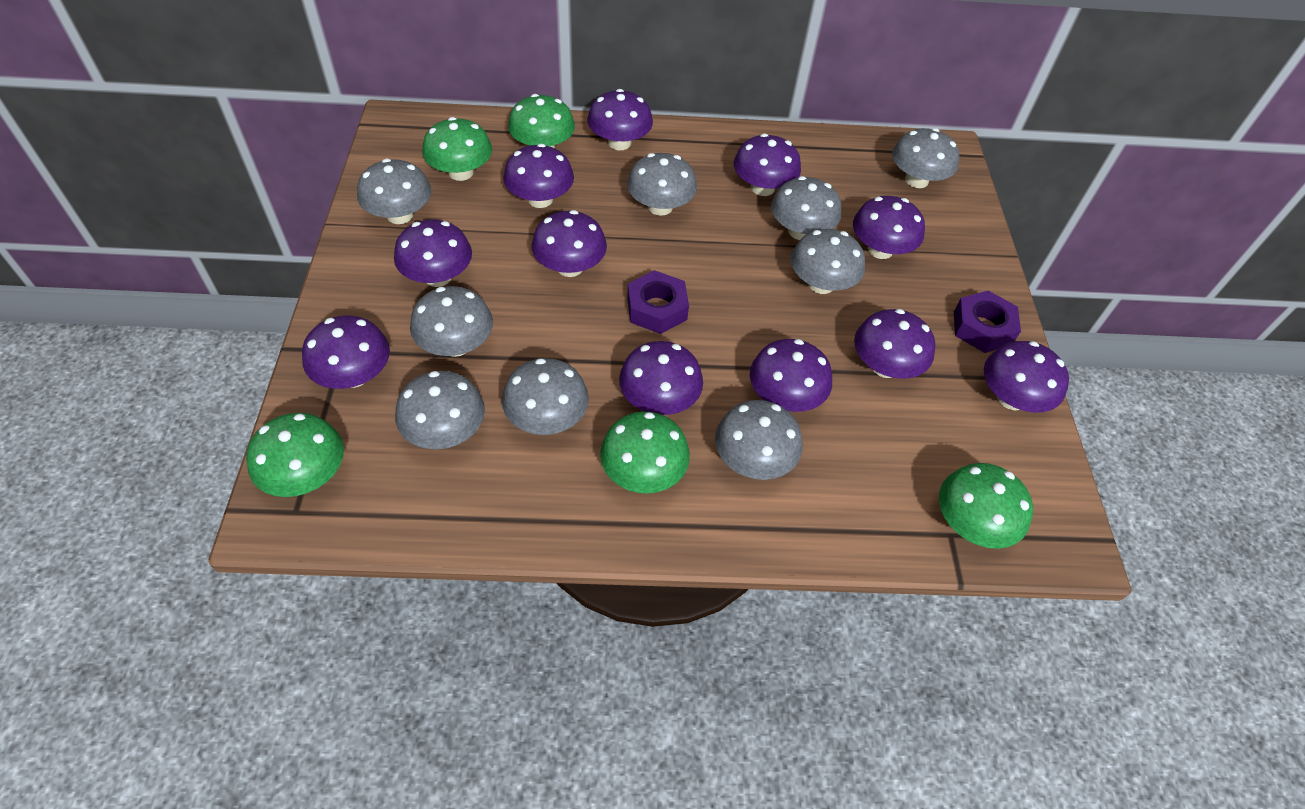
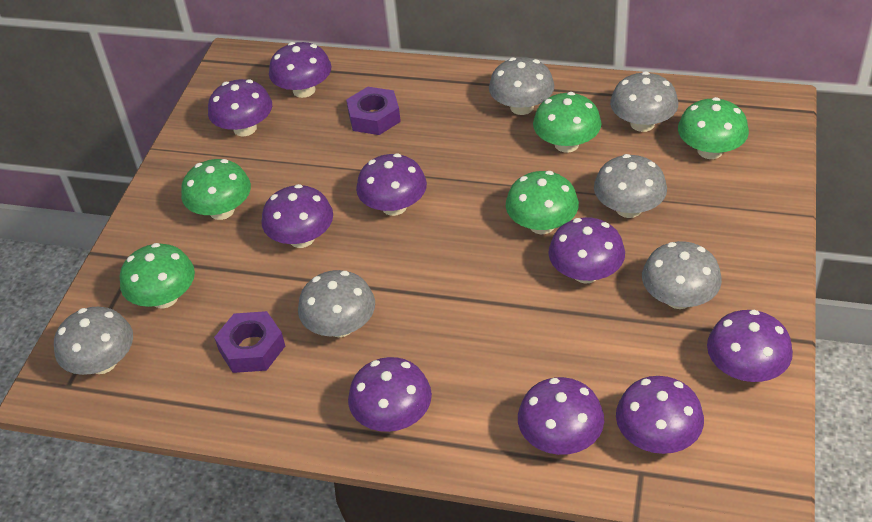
grey mushroom: 9 -> 6
purple mushroom: 11 -> 9

